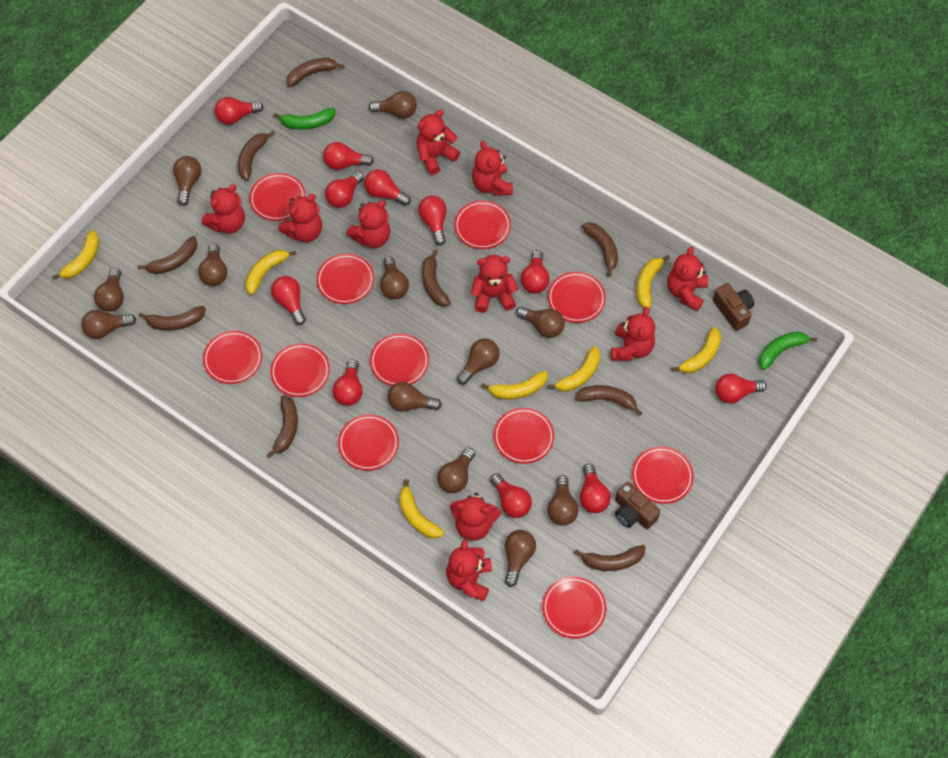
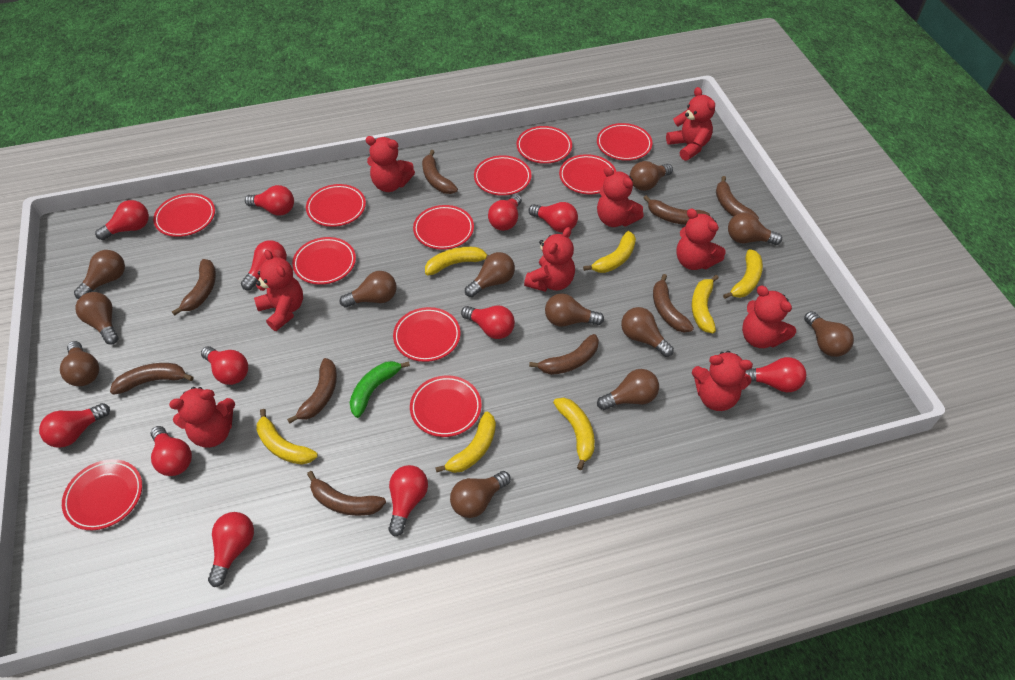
brown camera: 2 -> 0
green banana: 2 -> 1
red light bulb: 11 -> 12
red teddy bear: 10 -> 9

